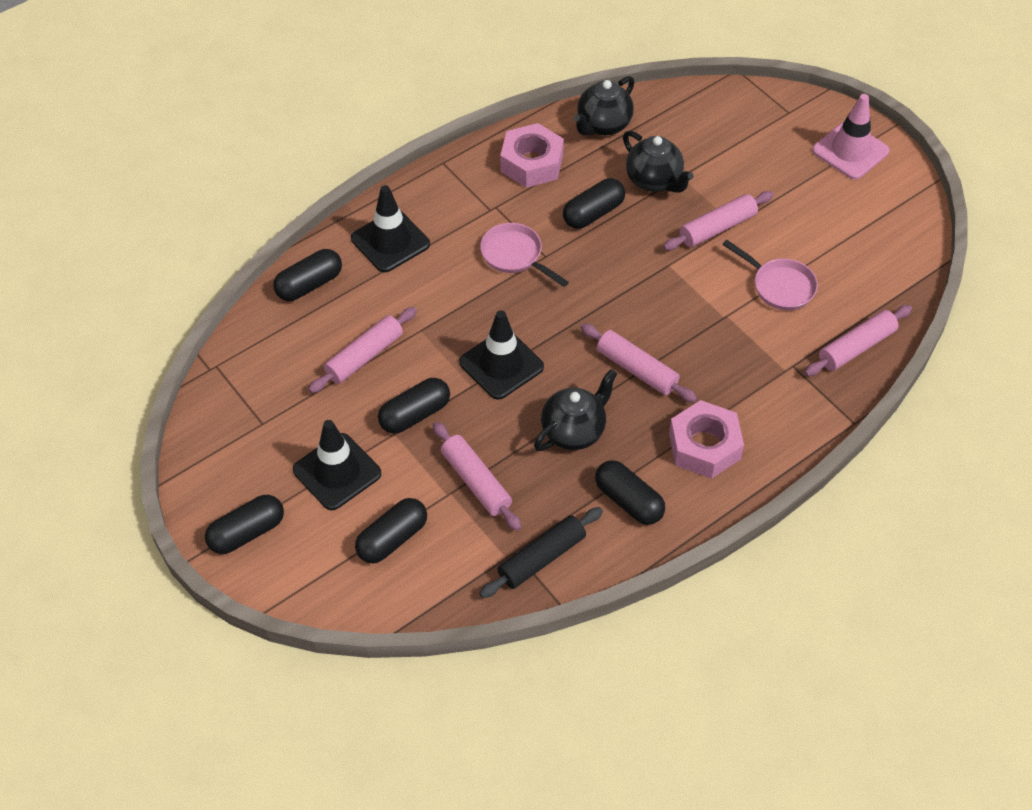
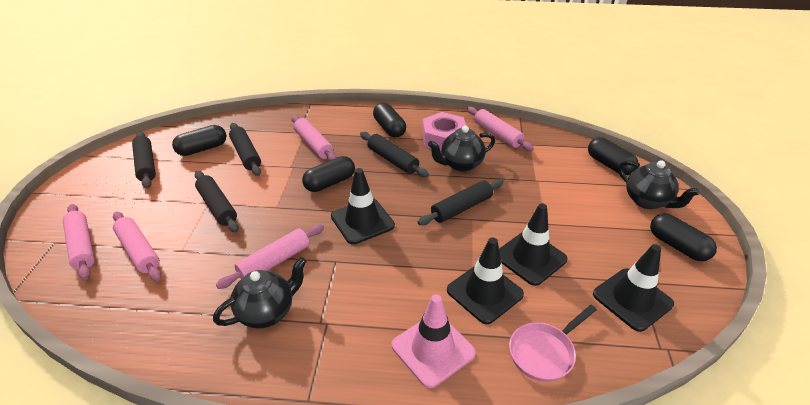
black capsule: 6 -> 5
black rolling pin: 1 -> 5
black traffic cone: 3 -> 4
pink nut: 2 -> 1
pink pan: 2 -> 1

